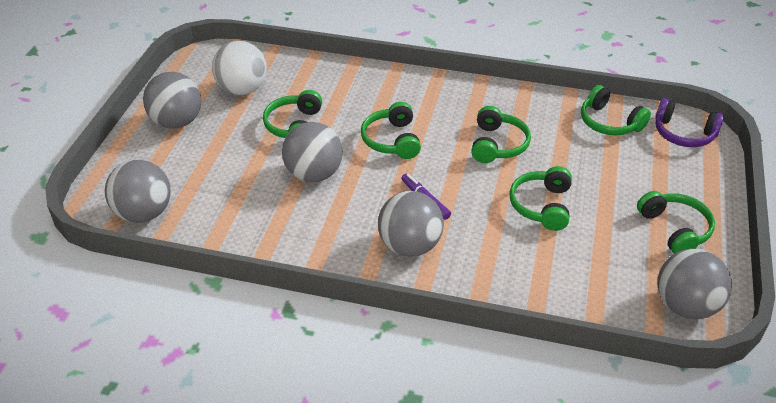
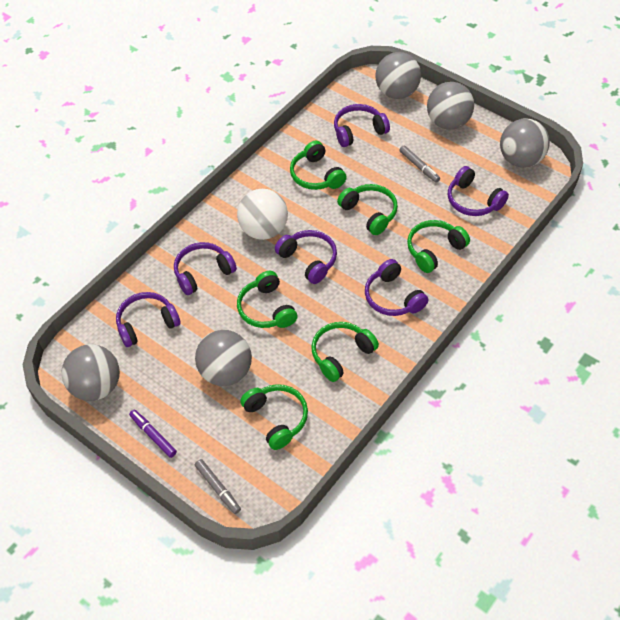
grey marker: 0 -> 2
purple headphones: 1 -> 6

